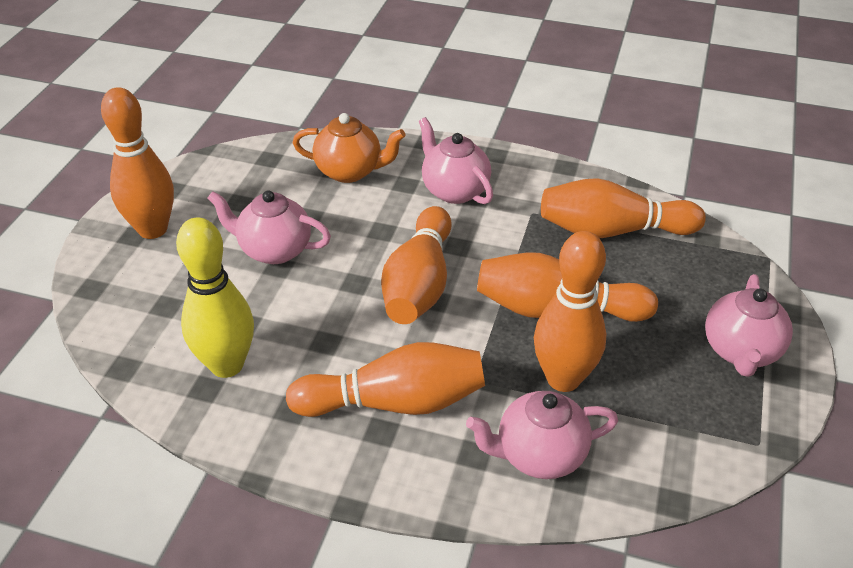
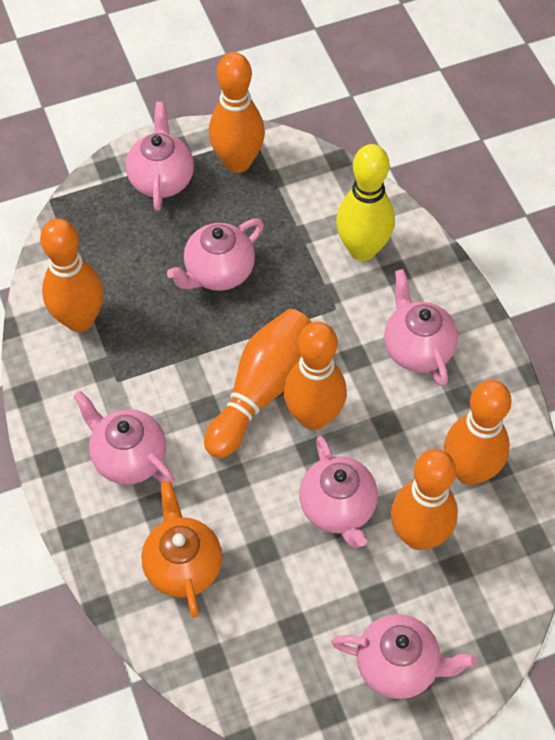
pink teapot: 4 -> 6

